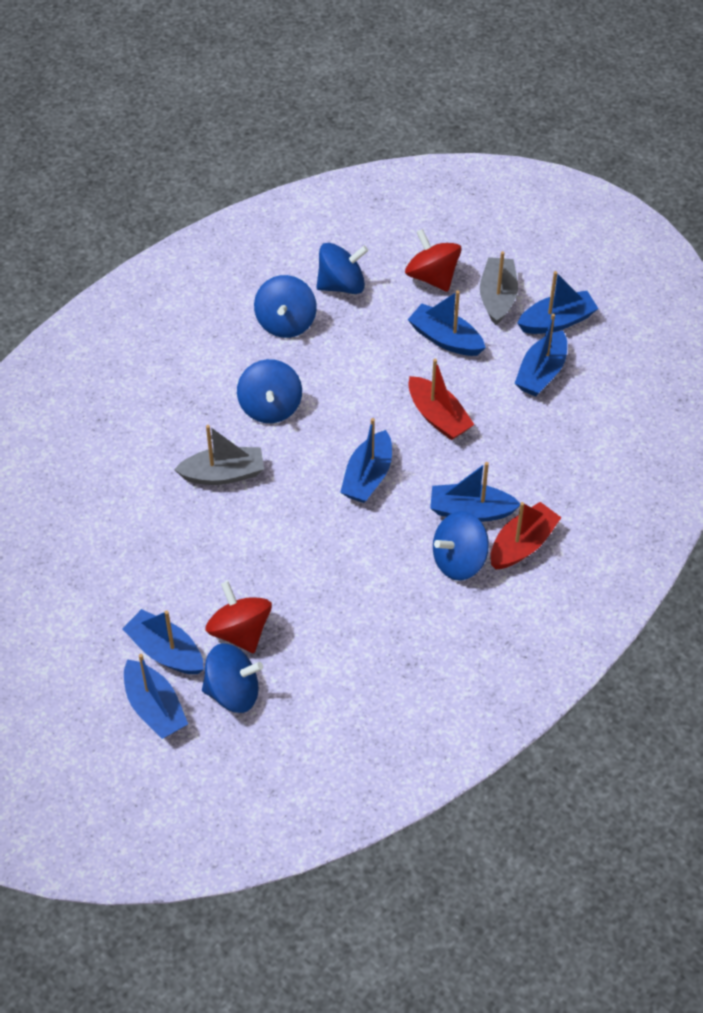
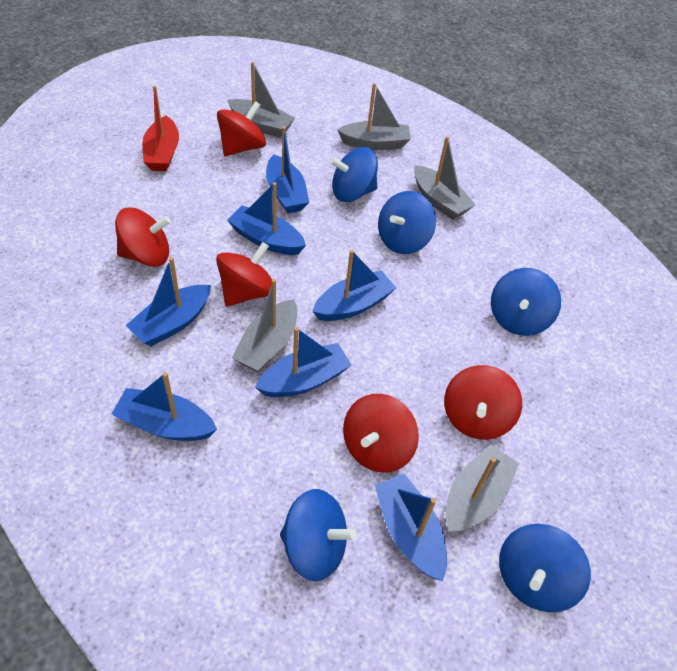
grey boat: 2 -> 5
red boat: 2 -> 1
red spinning top: 2 -> 5

